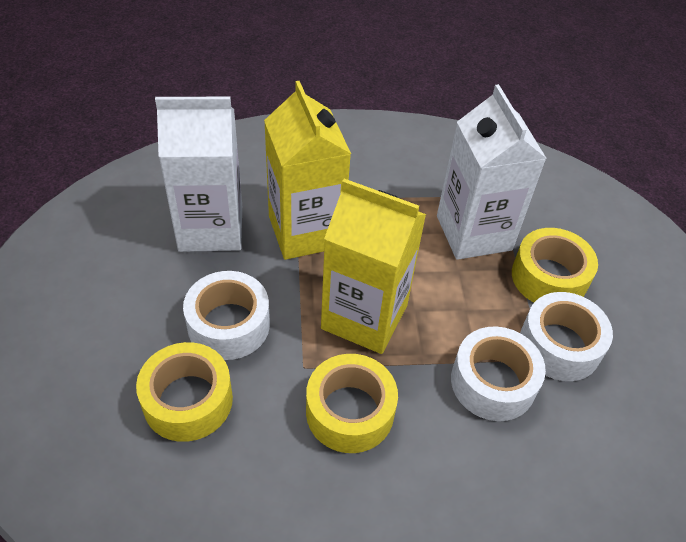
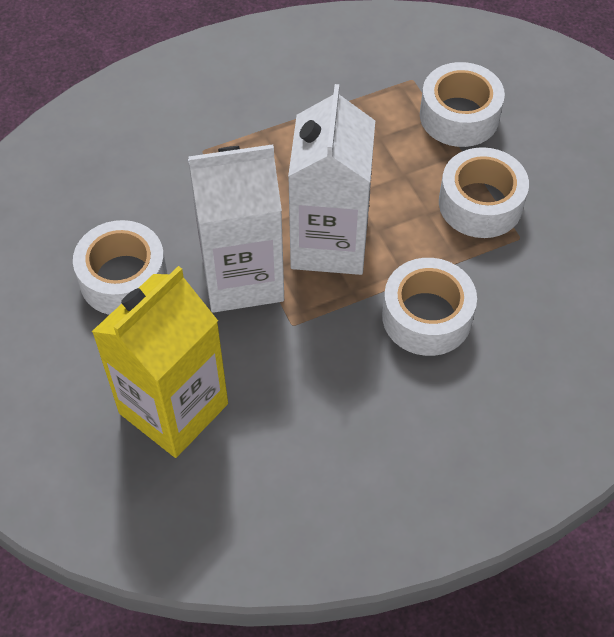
white tape: 3 -> 4
yellow carton: 2 -> 1
yellow tape: 3 -> 0

